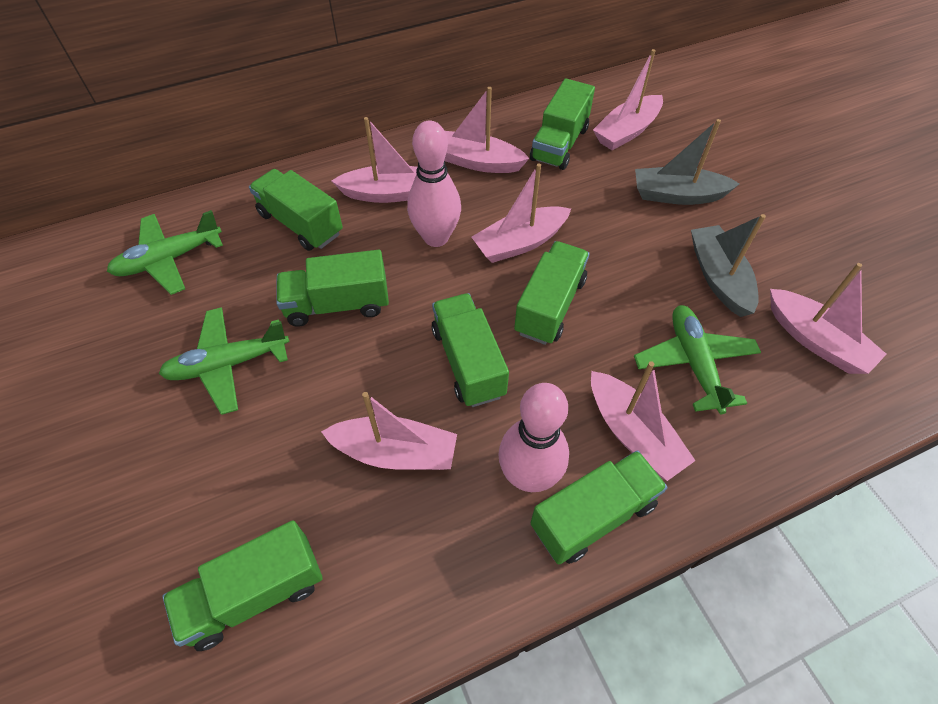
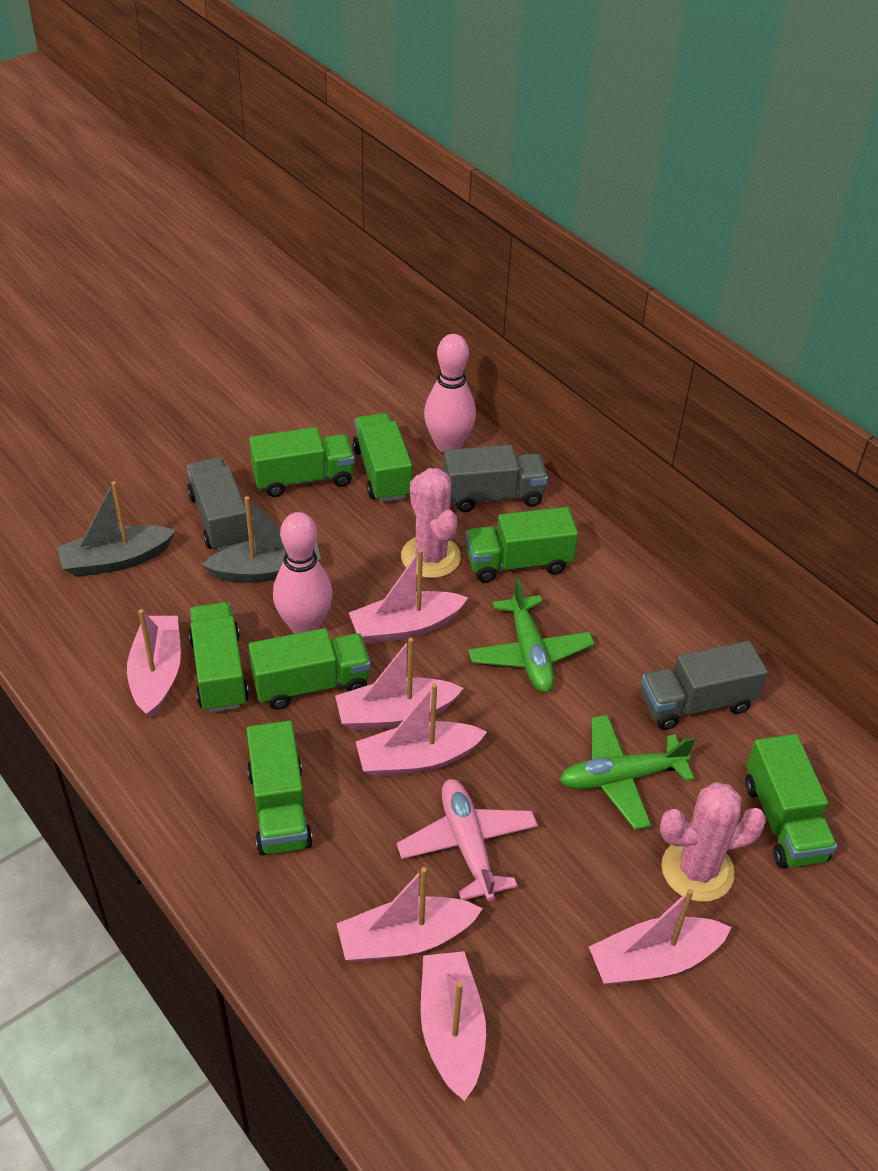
green plane: 3 -> 2
grey truck: 0 -> 3
pink cactus: 0 -> 2
pink plane: 0 -> 1

